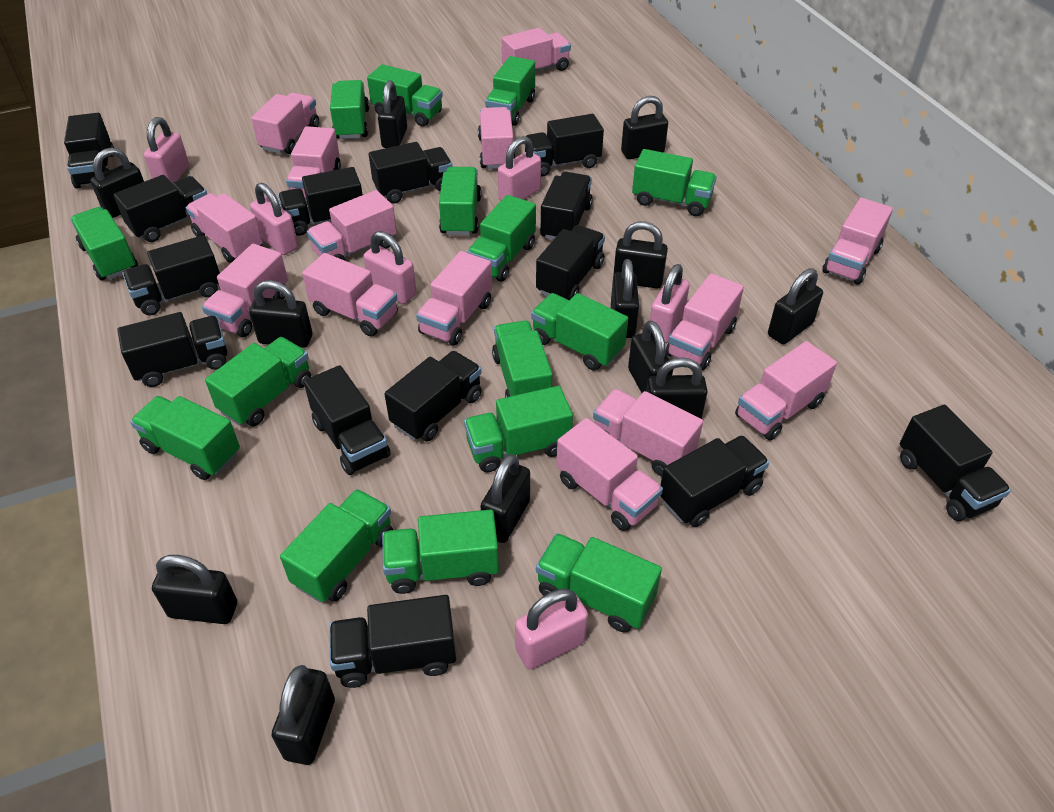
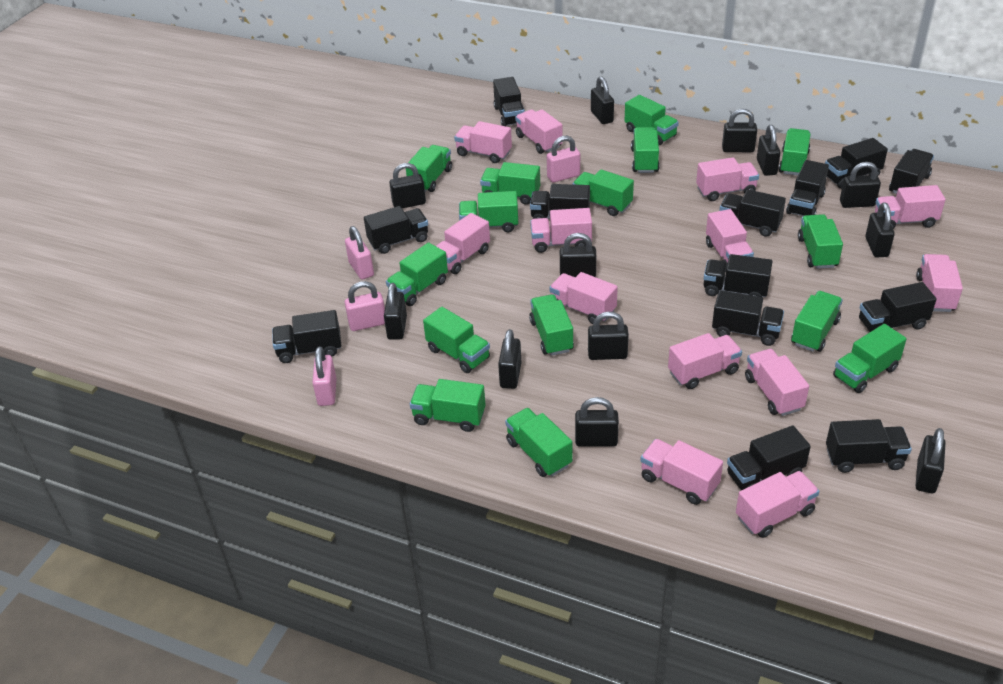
black truck: 14 -> 13
pink padlock: 6 -> 4
pink truck: 14 -> 13

